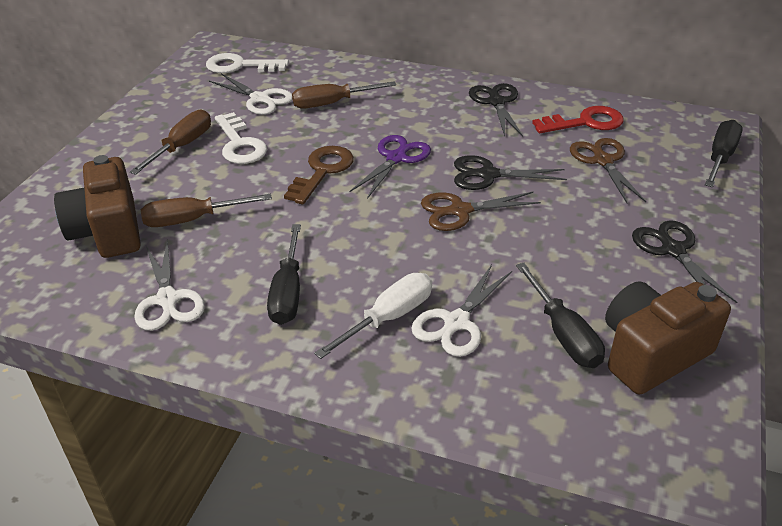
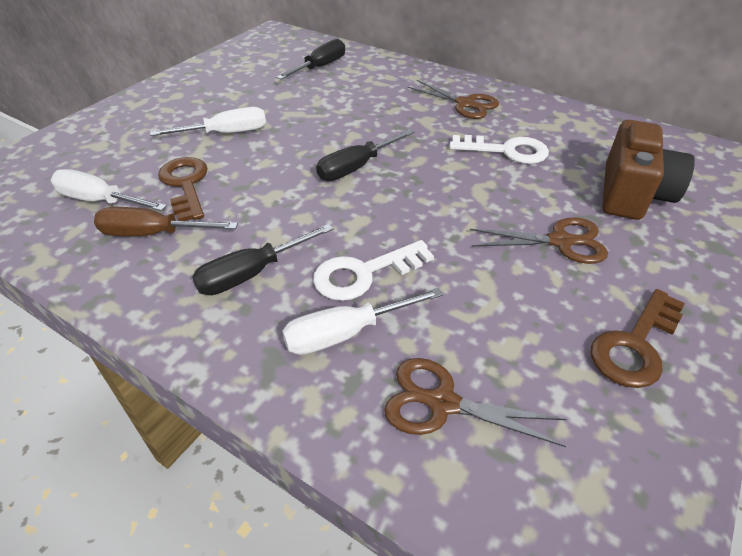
black scissors: 3 -> 0
brown camera: 2 -> 1
brown key: 1 -> 2
brown scissors: 2 -> 3
brown screwdriver: 3 -> 1
purple scissors: 1 -> 0
red key: 1 -> 0
white scissors: 3 -> 0
white screwdriver: 1 -> 3

